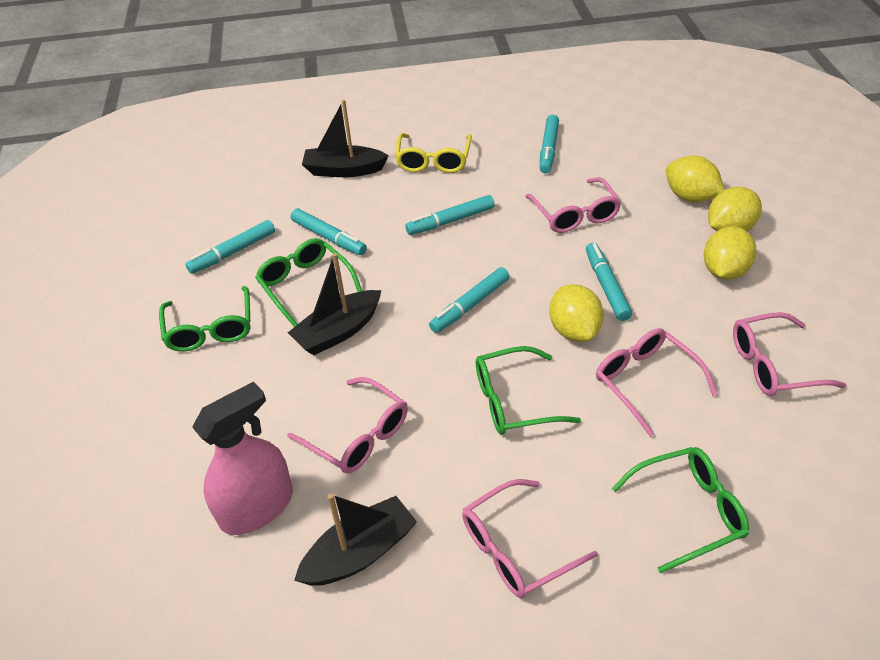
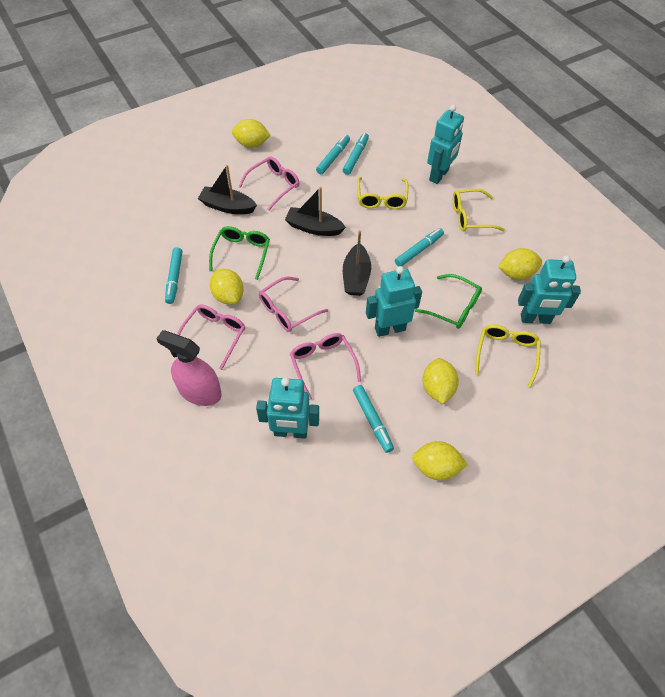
green glasses: 4 -> 2
pink glasses: 5 -> 4
turquoise marker: 6 -> 5
turquoise robot: 0 -> 4
yellow glasses: 1 -> 3
yellow lemon: 4 -> 5

